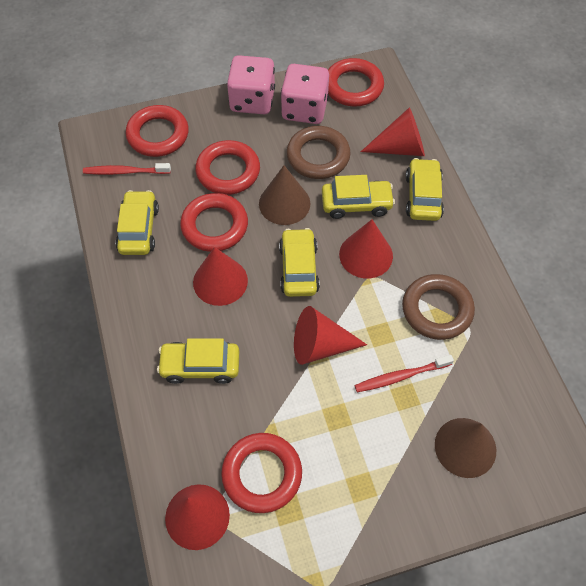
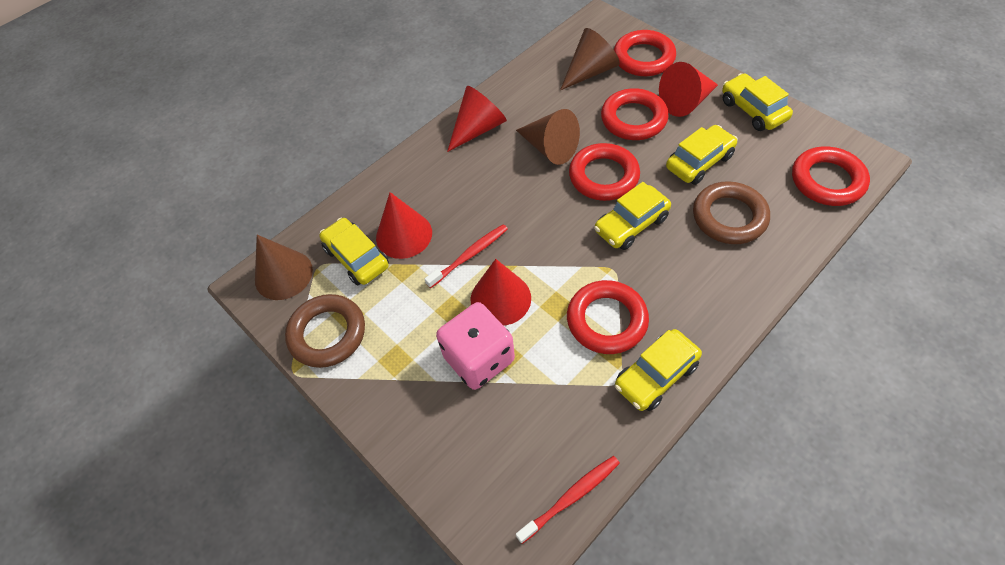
brown cone: 2 -> 3
pink dice: 2 -> 1
red cone: 5 -> 4

